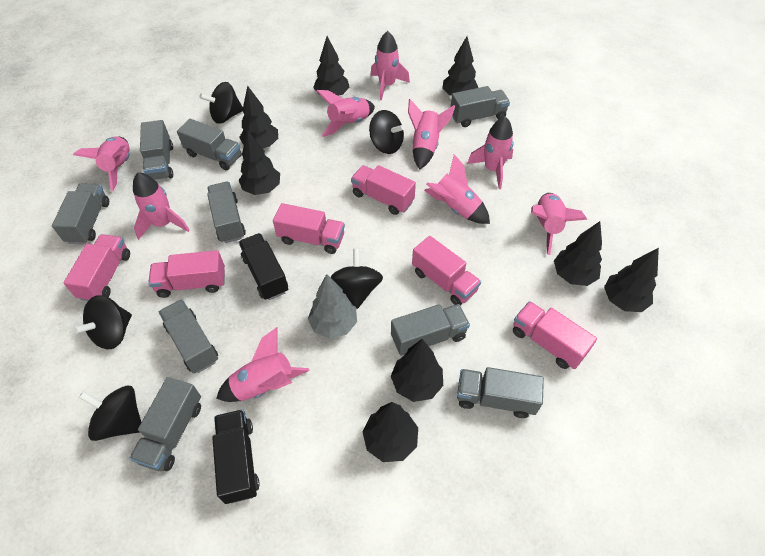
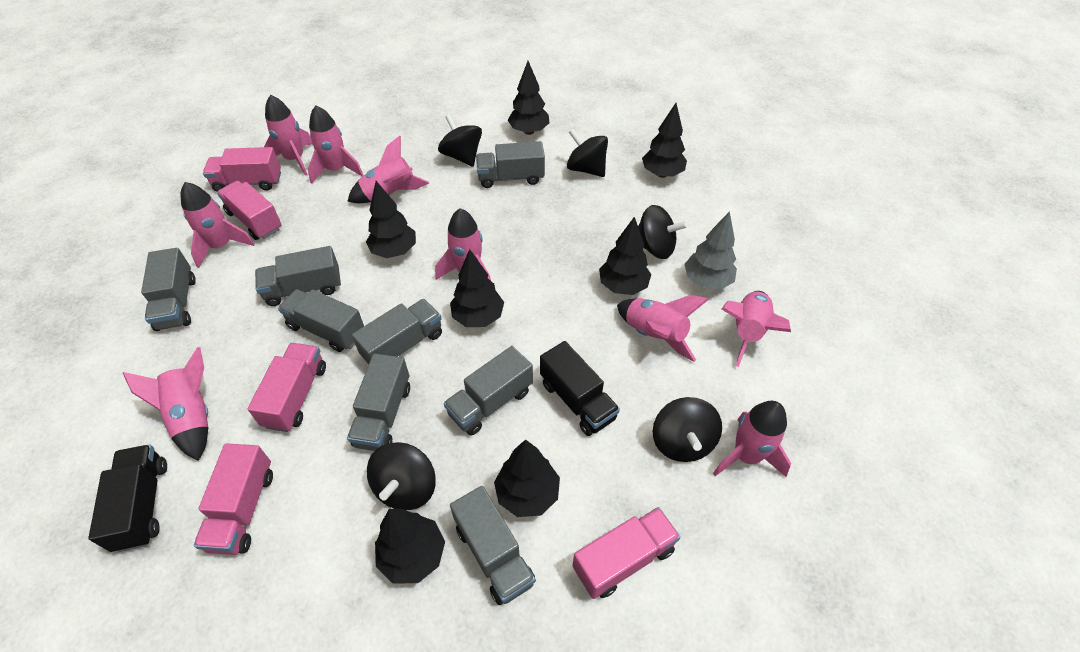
black tree: 8 -> 7
grey truck: 9 -> 8
pink truck: 6 -> 5

